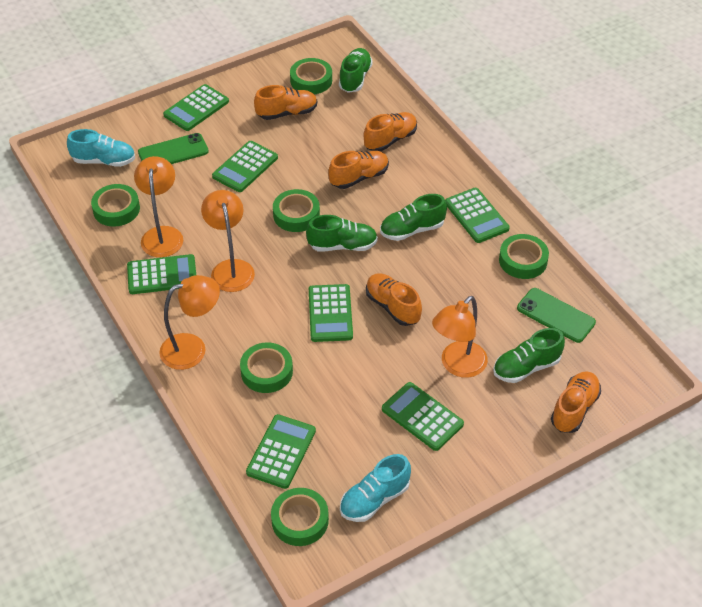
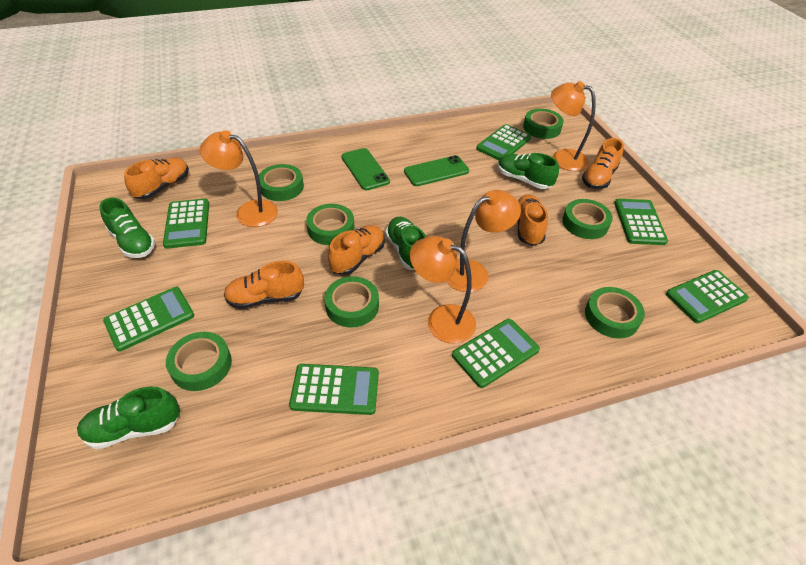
green tape: 6 -> 7
turquoise shoe: 2 -> 0

